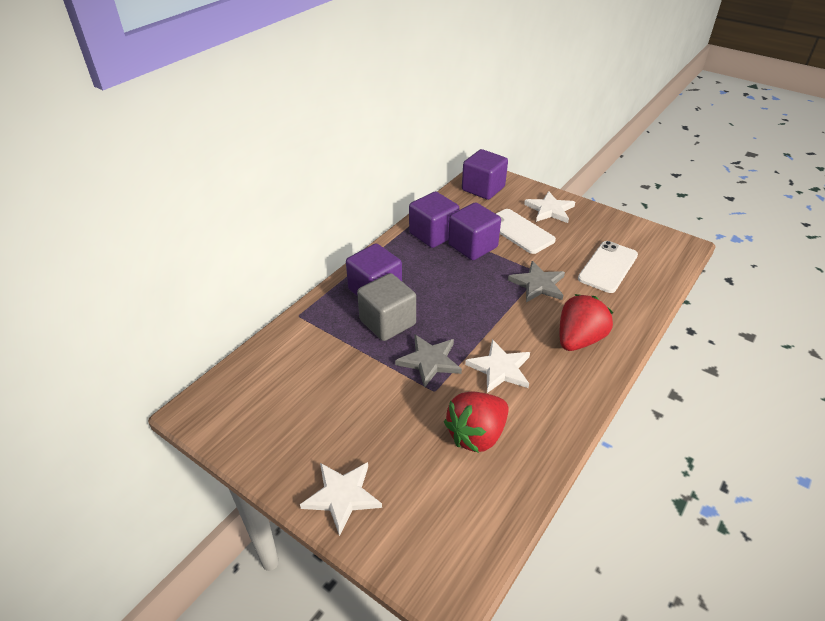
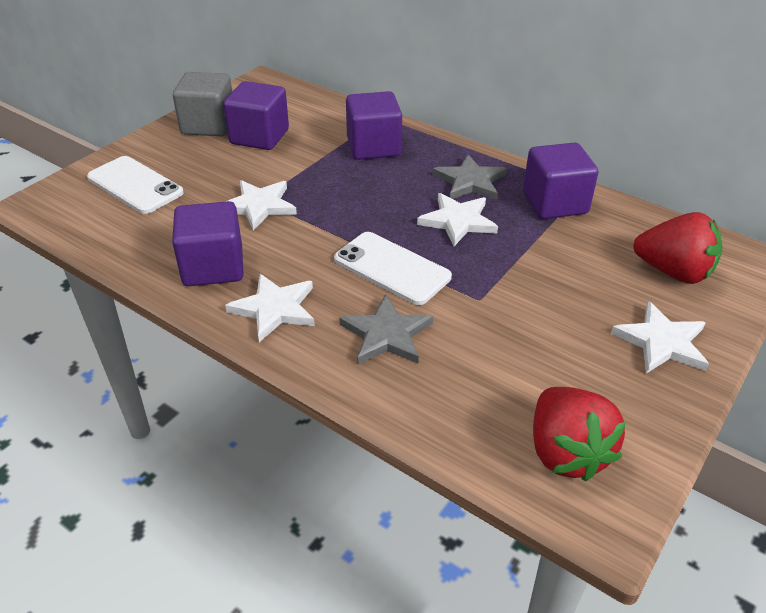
white star: 3 -> 4

